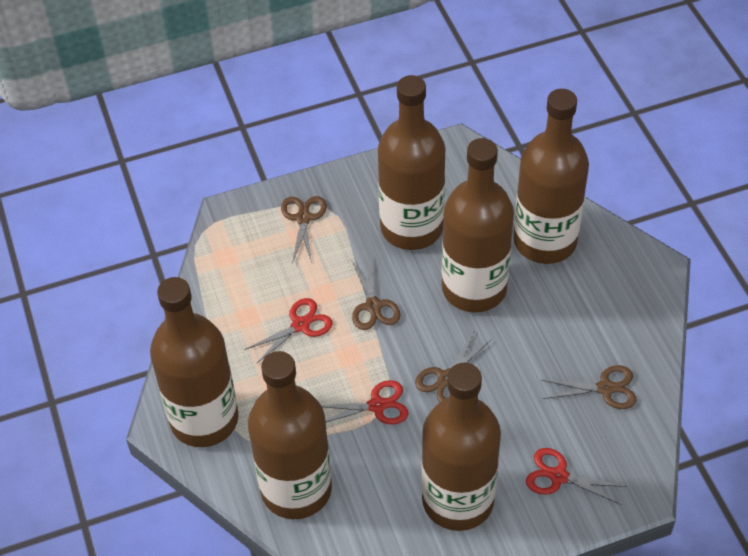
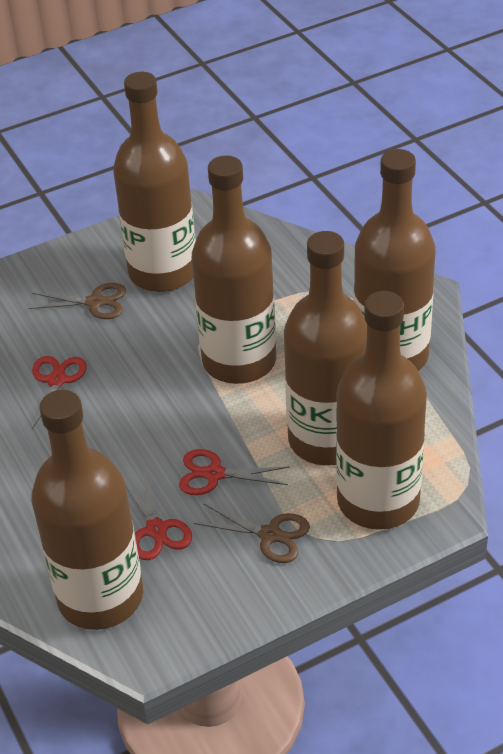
brown scissors: 4 -> 2

